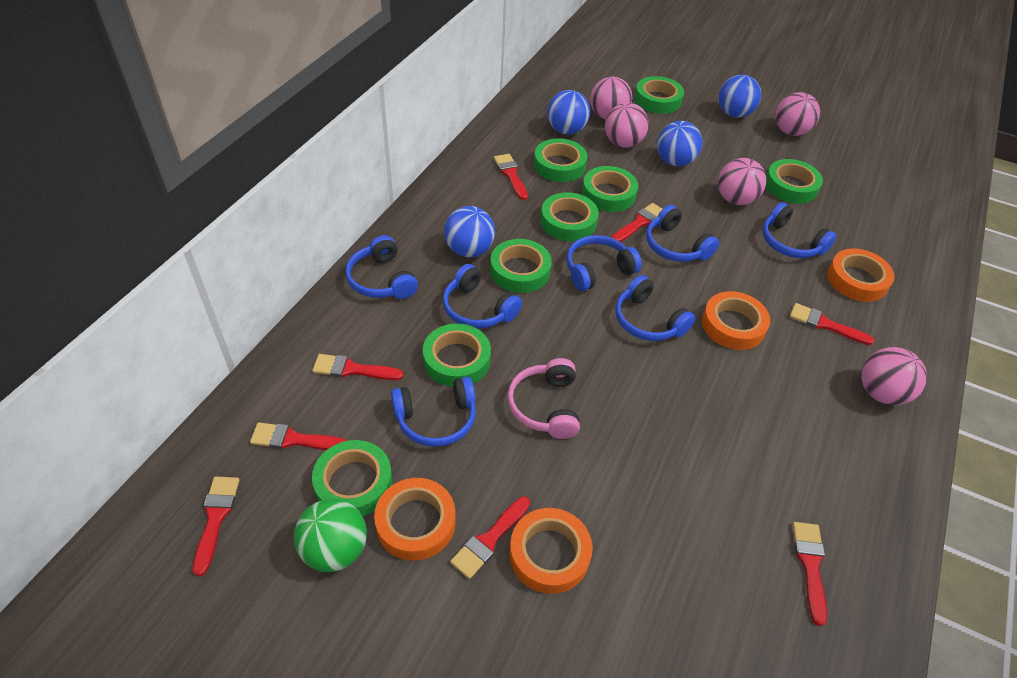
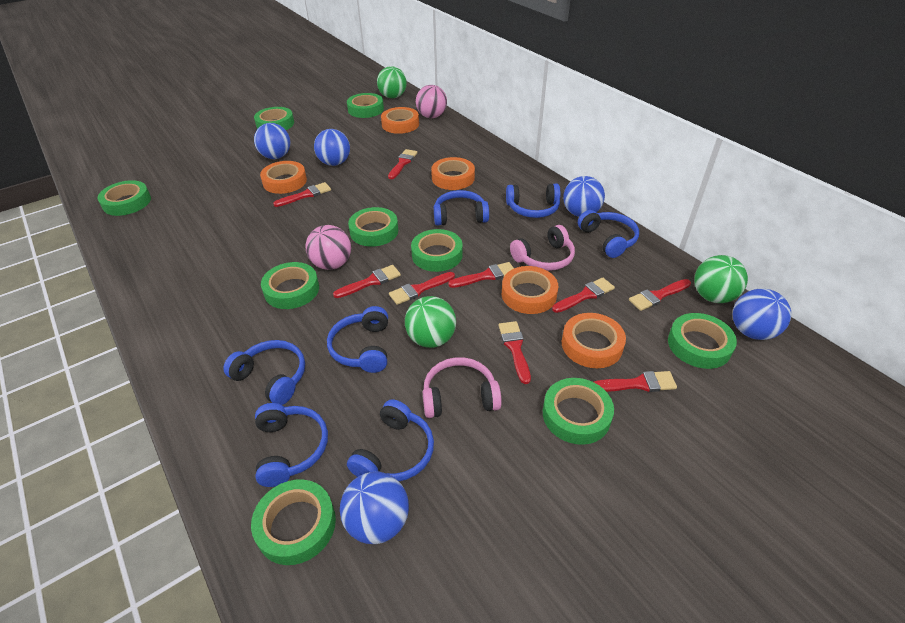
blue ball: 4 -> 5
green ball: 1 -> 3
green tape: 8 -> 9
orange tape: 4 -> 5
pink ball: 5 -> 2
pink headphones: 1 -> 2
red brush: 8 -> 9

